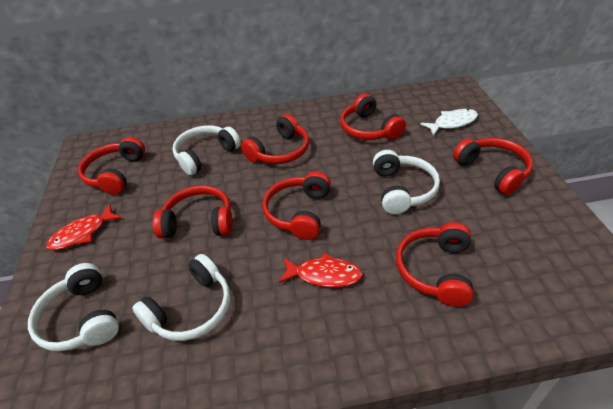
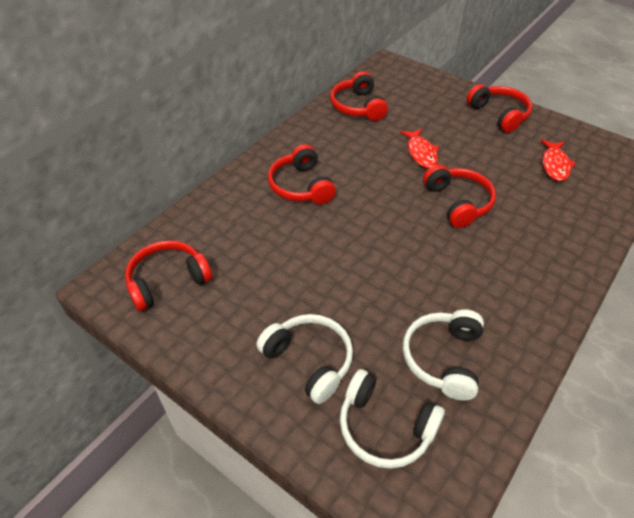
red headphones: 7 -> 5
white fish: 1 -> 0
white headphones: 4 -> 3

